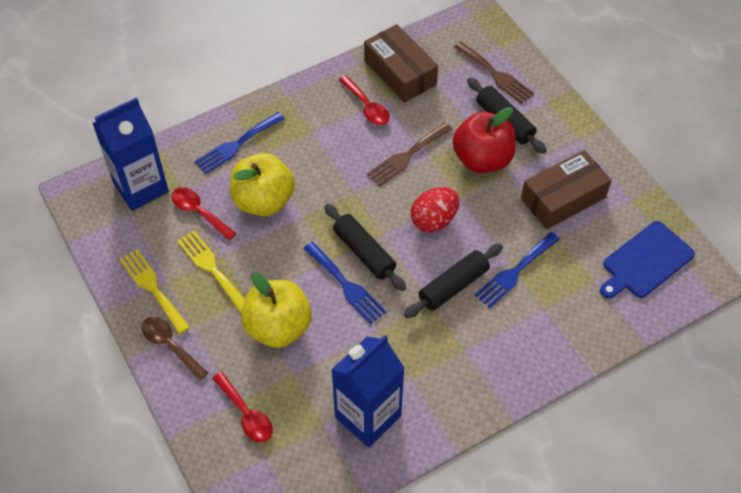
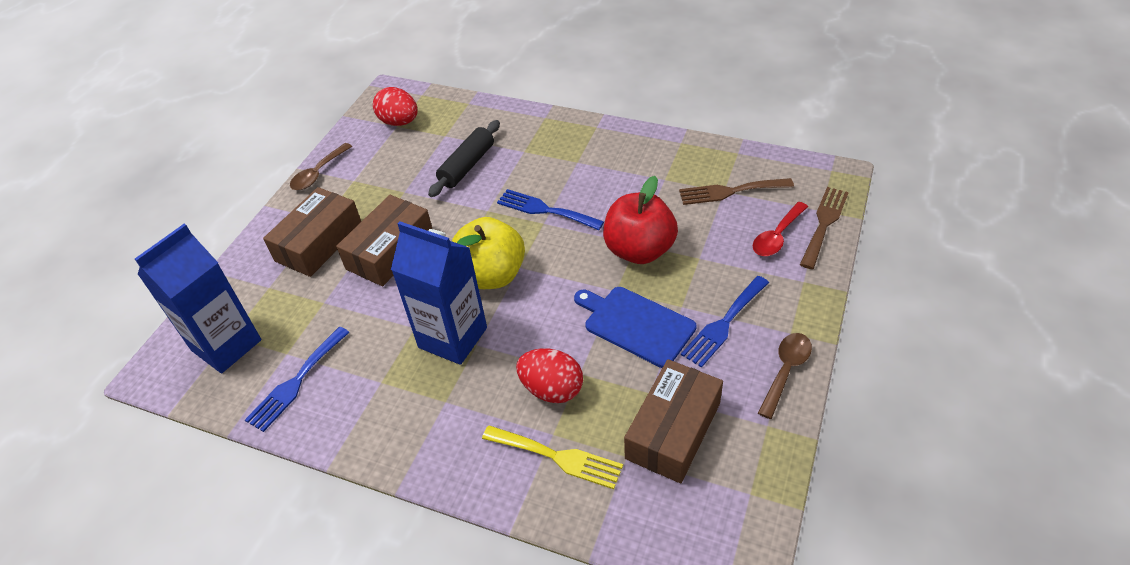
black rolling pin: 3 -> 1
brown box: 2 -> 3
brown spoon: 1 -> 2
red egg: 1 -> 2
red spoon: 3 -> 1
yellow apple: 2 -> 1
yellow fork: 2 -> 1

